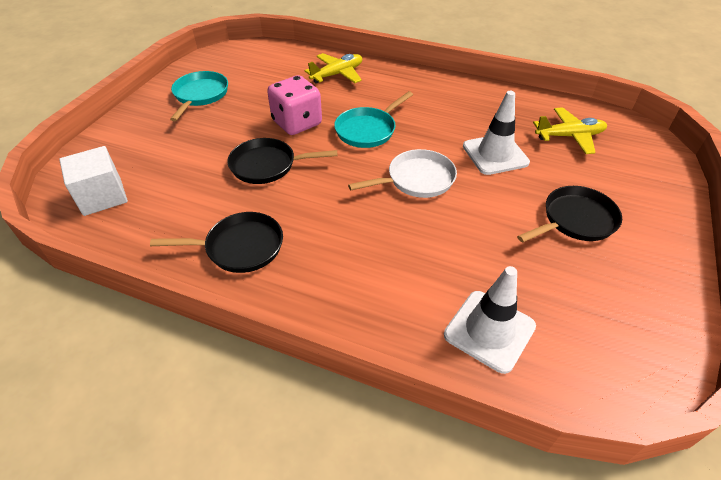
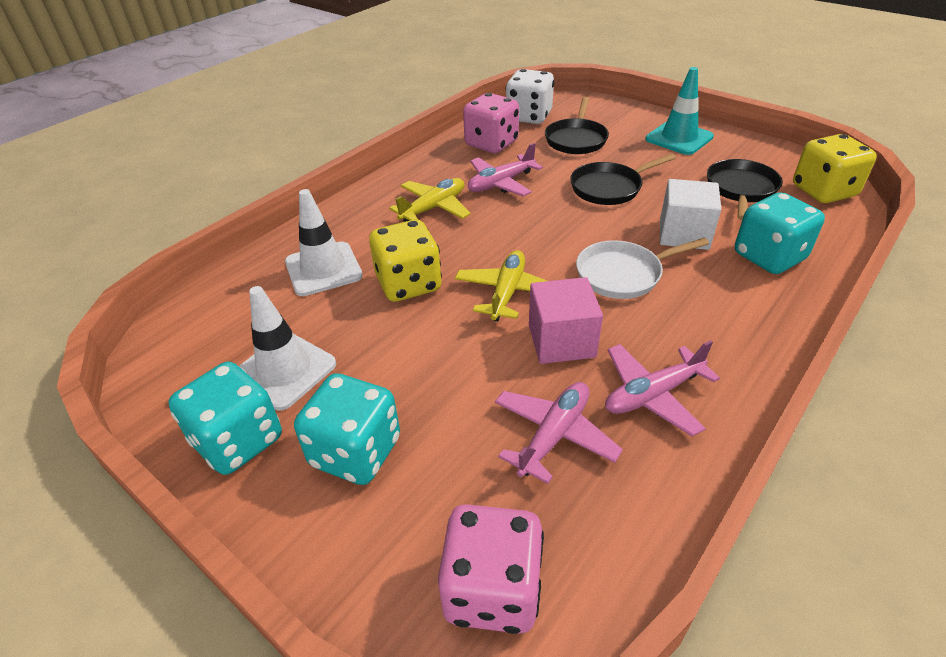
pink cube: 0 -> 1
pink dice: 1 -> 2
pink plane: 0 -> 3
turquoise dice: 0 -> 3
turquoise pan: 2 -> 0
turquoise traffic cone: 0 -> 1
white dice: 0 -> 1
yellow dice: 0 -> 2

